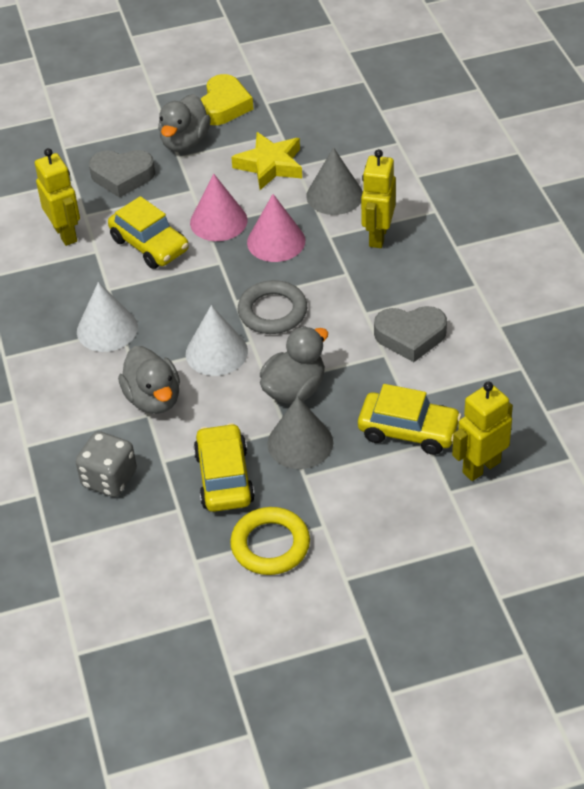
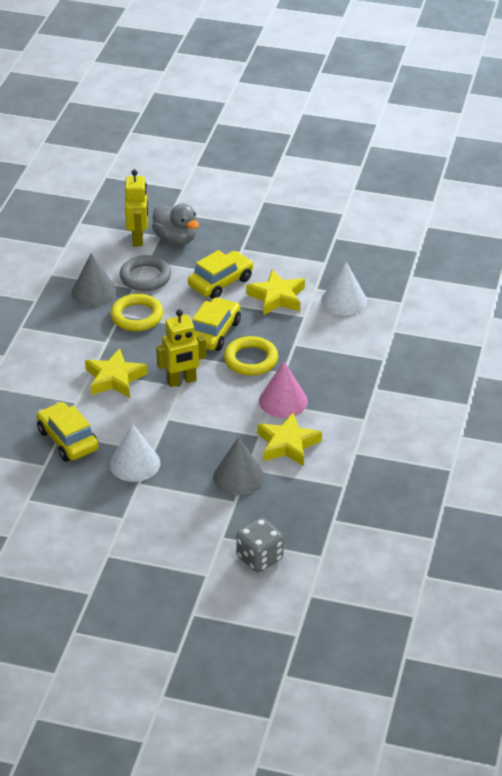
grey duck: 3 -> 1
grey heart: 2 -> 0
pink cone: 2 -> 1
yellow heart: 1 -> 0
yellow ring: 1 -> 2
yellow robot: 3 -> 2
yellow star: 1 -> 3

